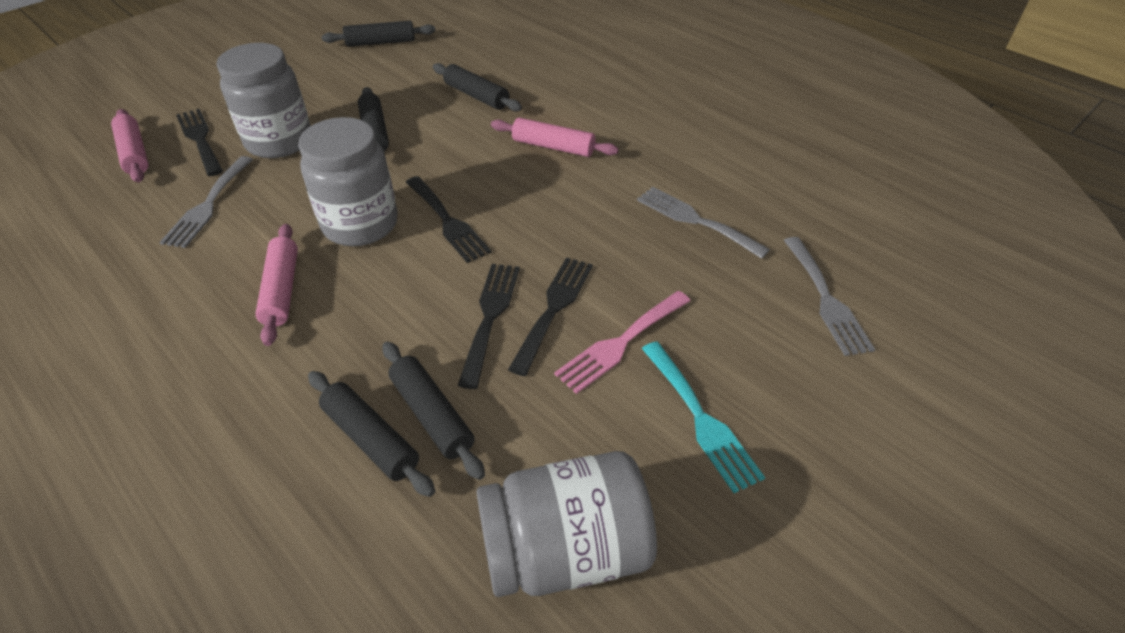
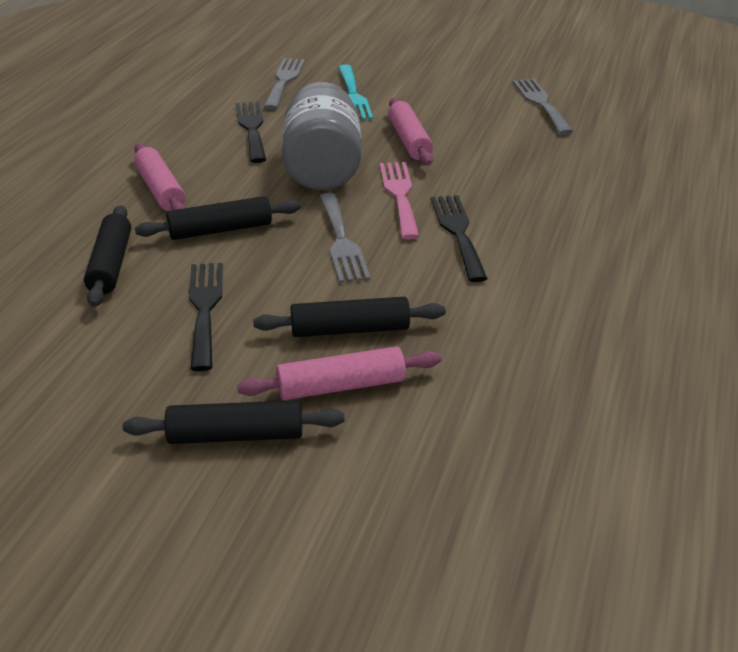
black fork: 4 -> 3
black rolling pin: 5 -> 4
grey jar: 3 -> 1

